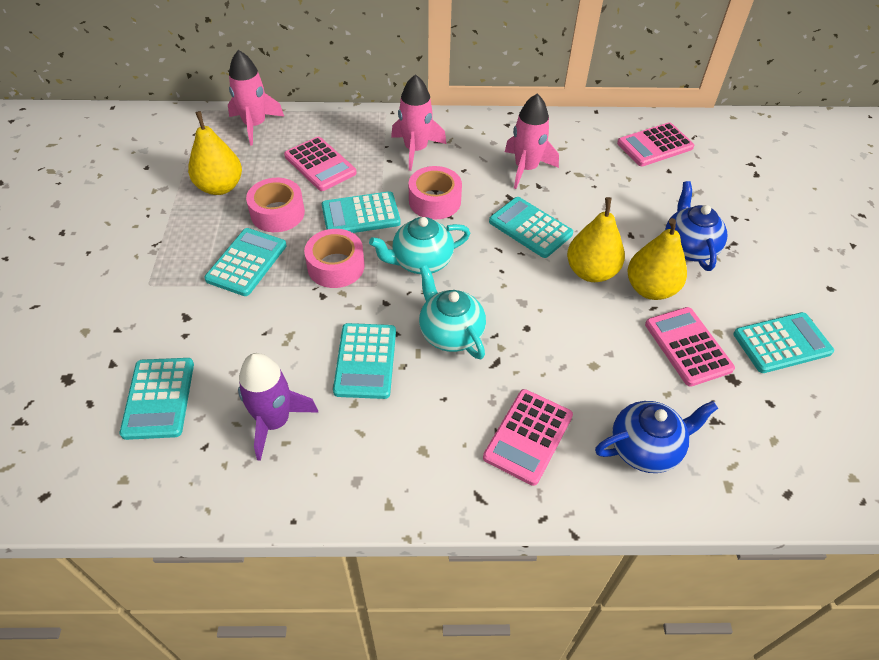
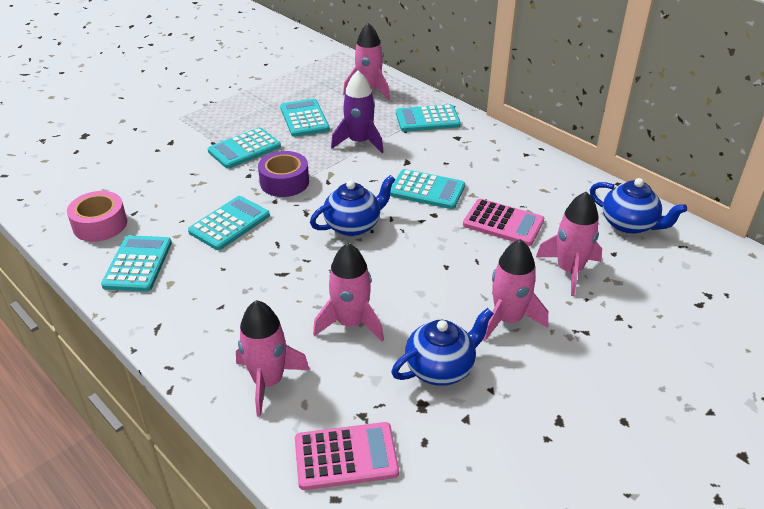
blue teapot: 2 -> 3
pink calculator: 4 -> 2
pink rocket: 3 -> 5
pink tape: 3 -> 1
purple tape: 0 -> 1
turquoise teapot: 2 -> 0
yellow pear: 3 -> 0

